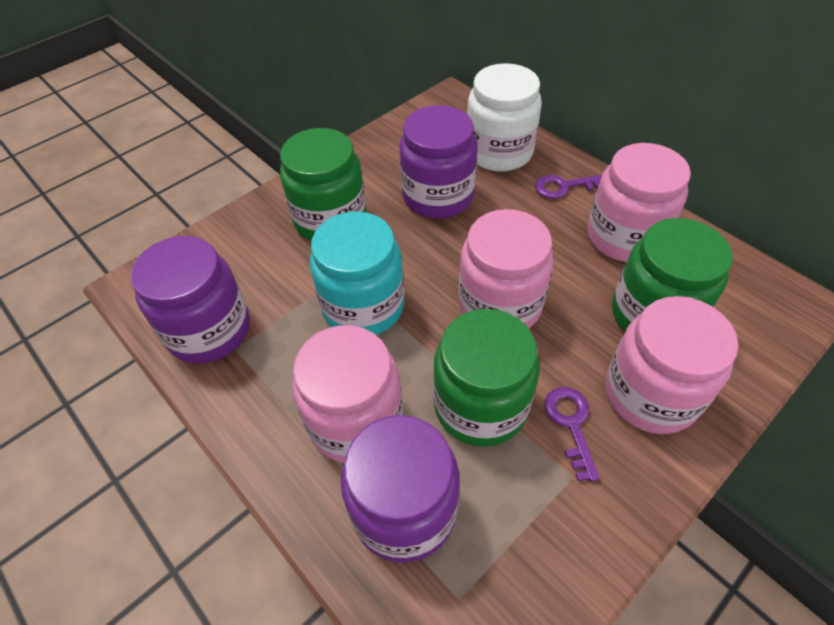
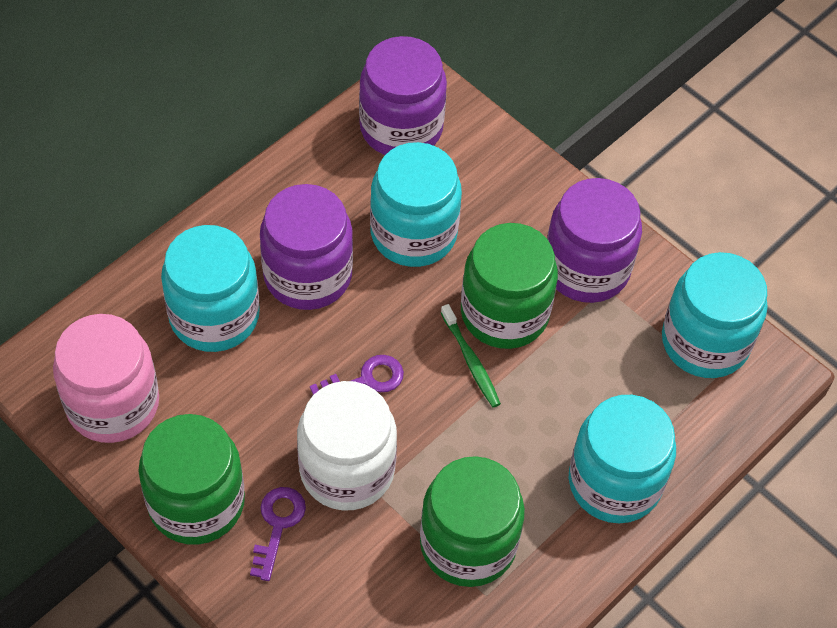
green toothbrush: 0 -> 1
pink jar: 4 -> 1
turquoise jar: 1 -> 4

